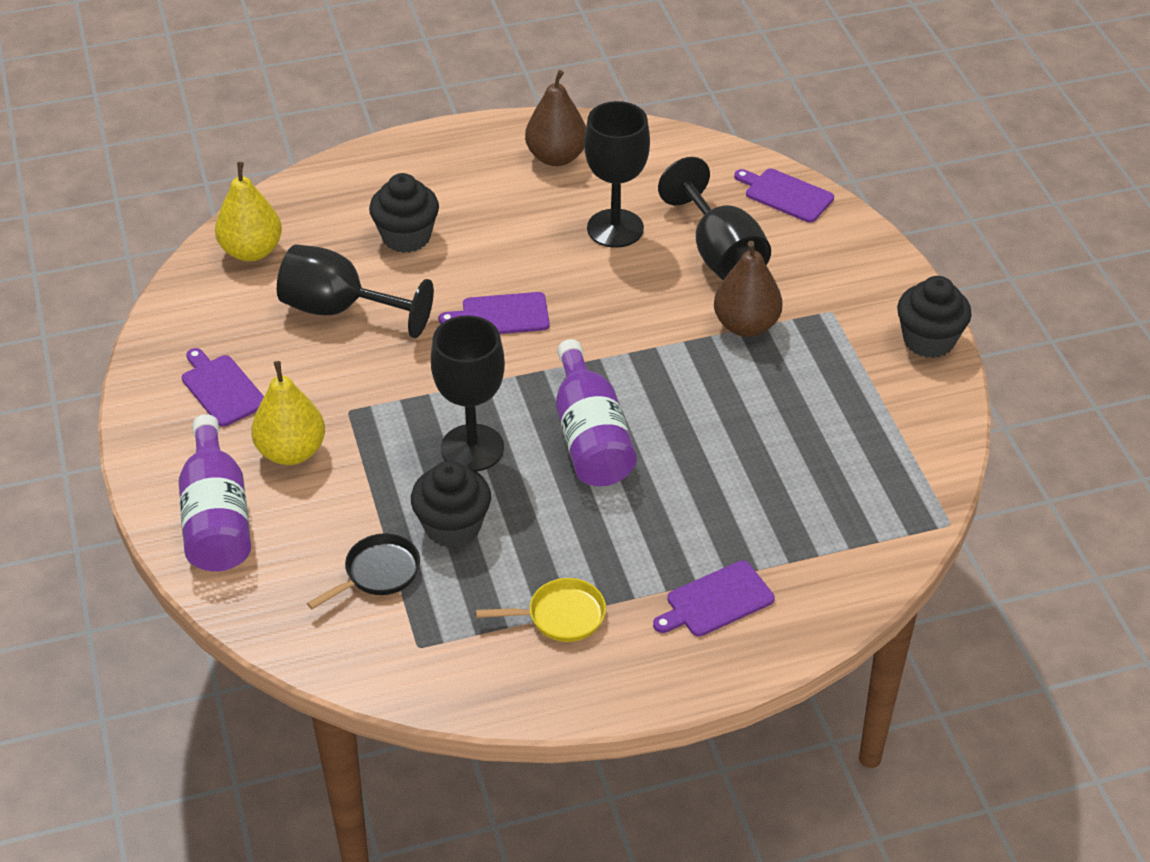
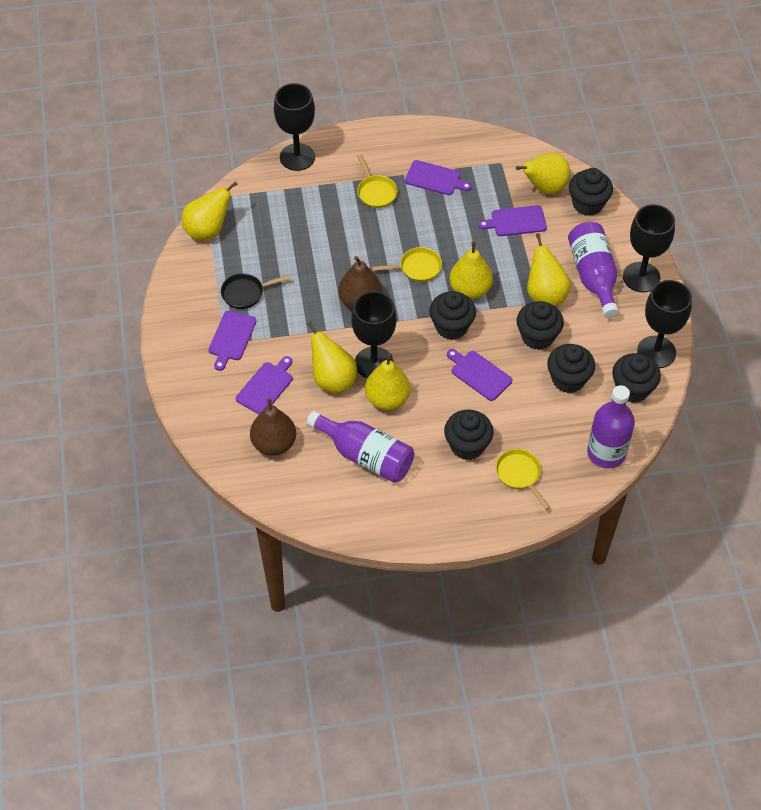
black cupcake: 3 -> 6
purple bottle: 2 -> 3
purple cutting board: 4 -> 5
yellow pan: 1 -> 3
yellow pear: 2 -> 6

